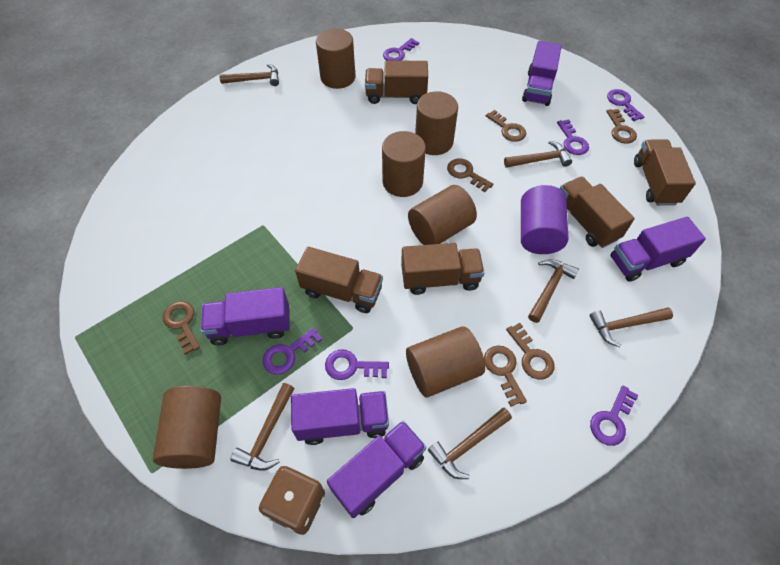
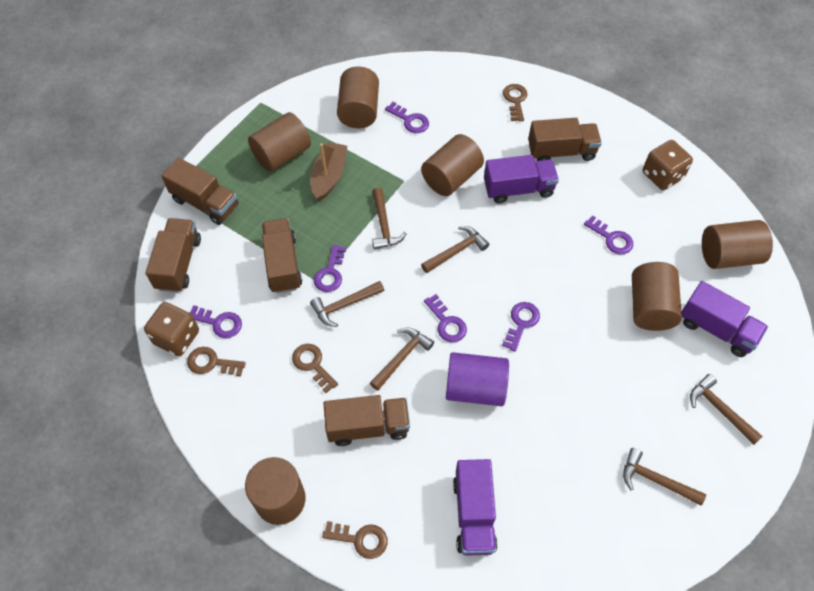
brown boat: 0 -> 1
brown dice: 1 -> 2
brown key: 6 -> 4
purple truck: 5 -> 3

